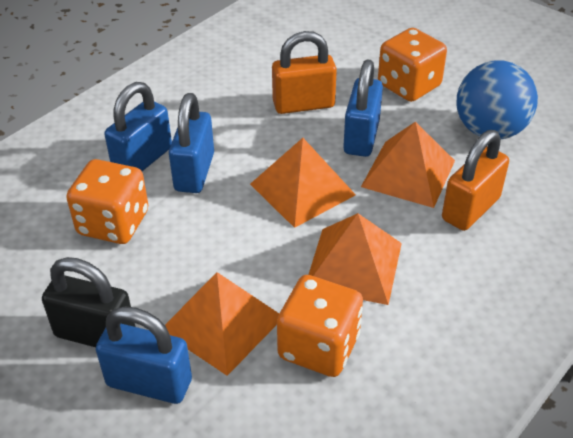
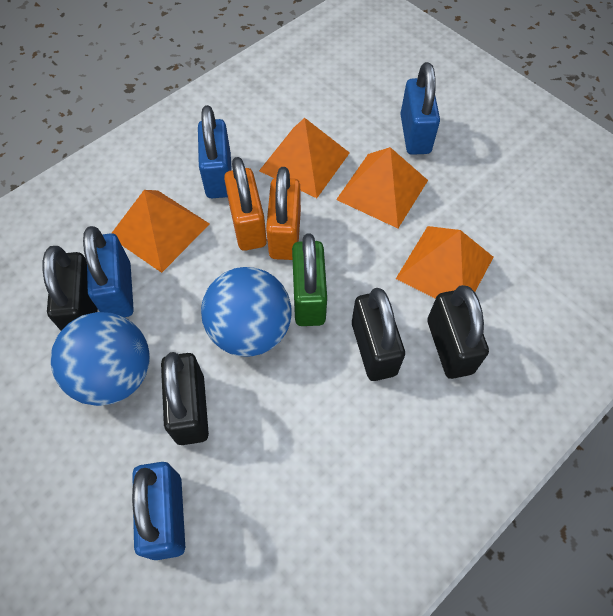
black padlock: 1 -> 4
blue ball: 1 -> 2
green padlock: 0 -> 1
orange dice: 3 -> 0

